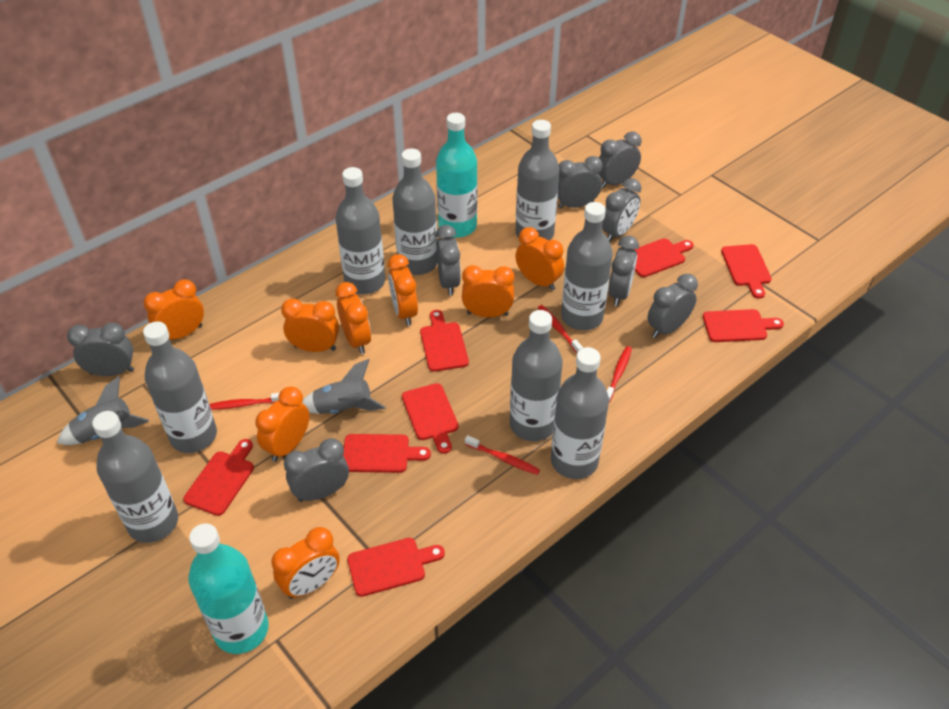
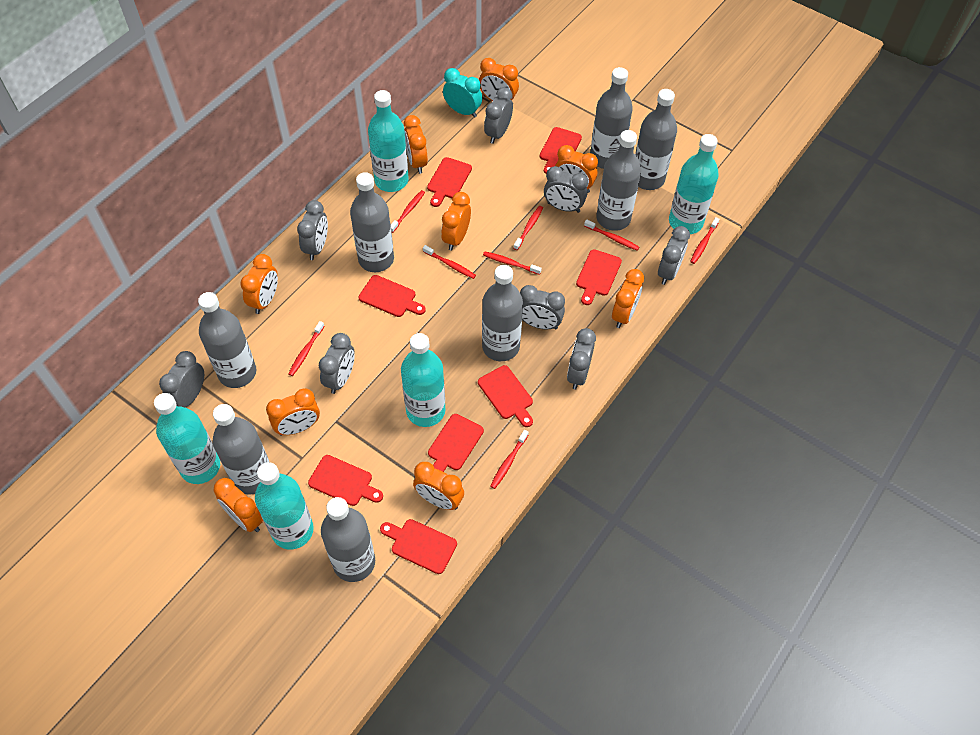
grey rocket: 2 -> 0
orange clock: 8 -> 9
red toothbrush: 4 -> 8
turquoise bottle: 2 -> 5
turquoise clock: 0 -> 1

